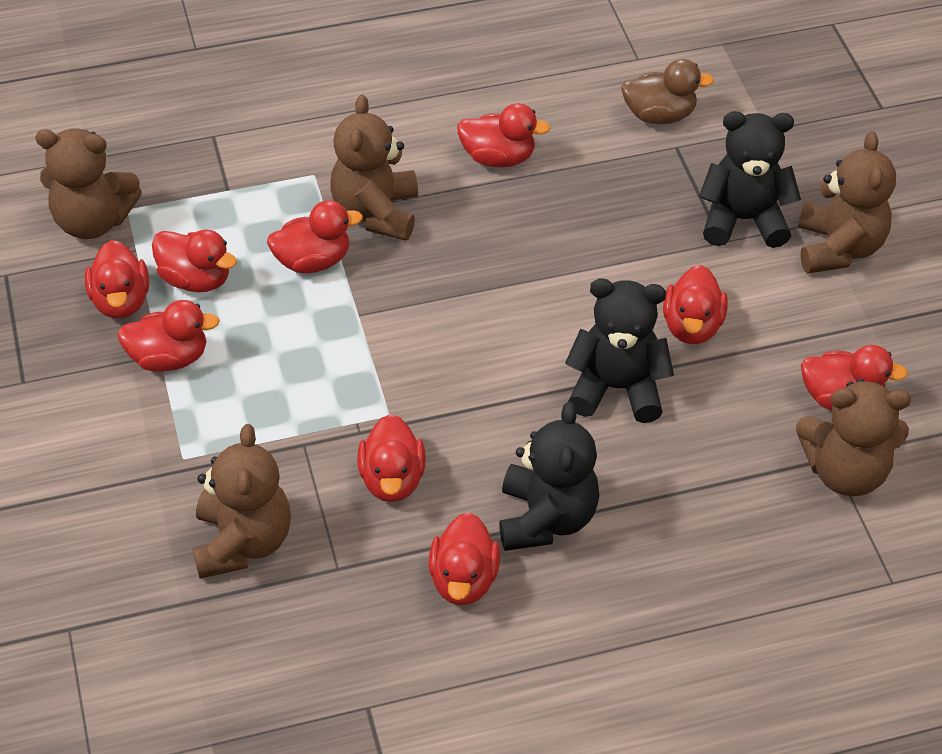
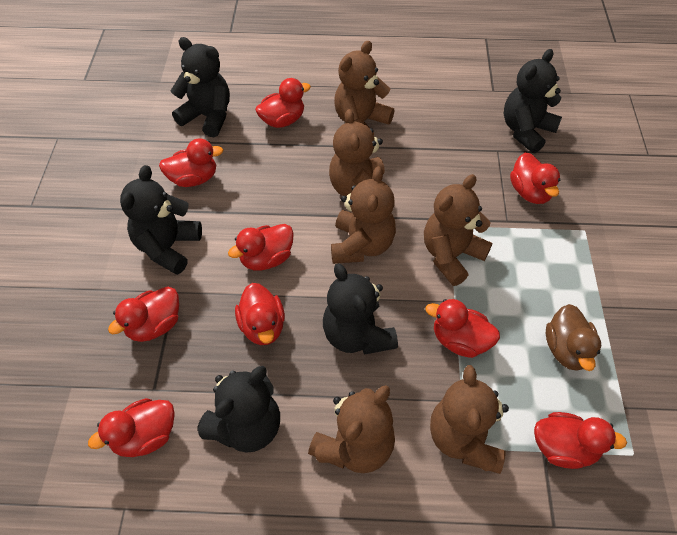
black teddy bear: 3 -> 5
brown teddy bear: 5 -> 6

